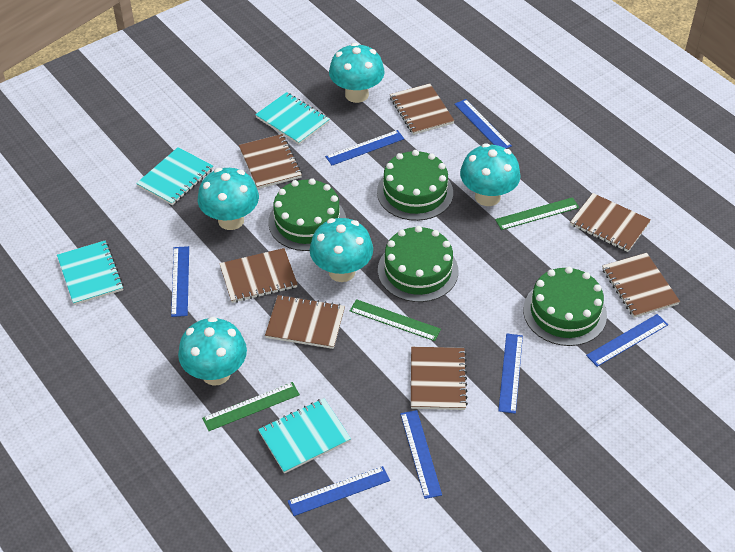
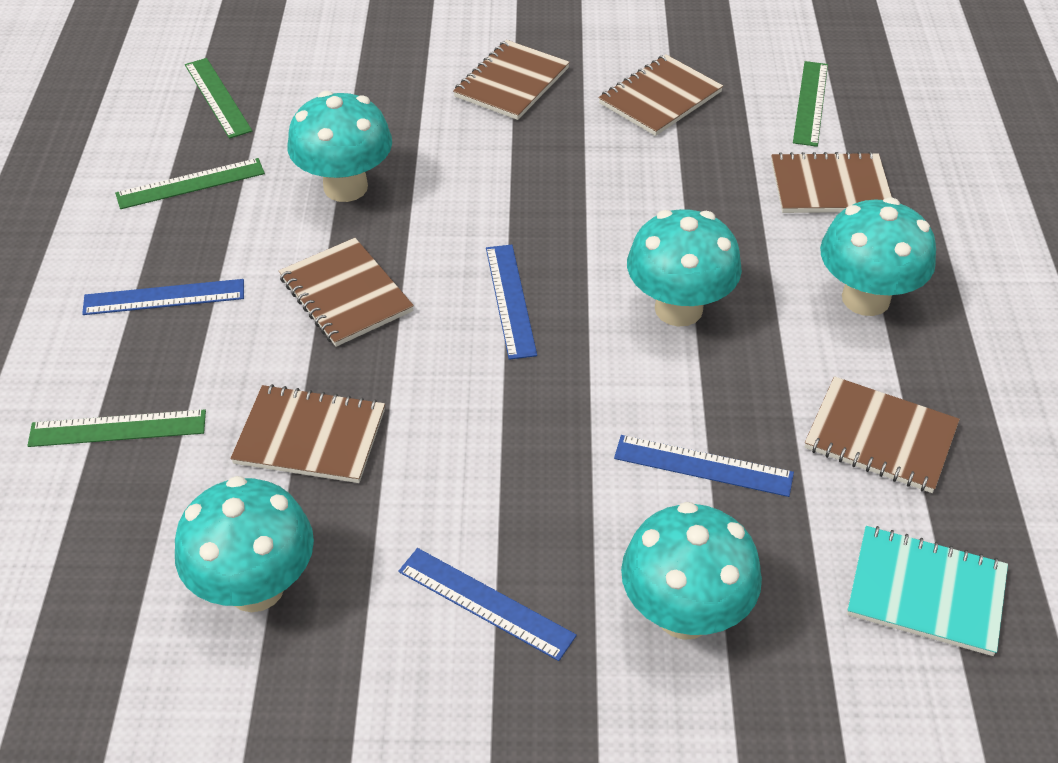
blue ruler: 7 -> 4
brown notebook: 7 -> 6
green cake: 4 -> 0
green ruler: 3 -> 4
turquoise notebook: 4 -> 1

